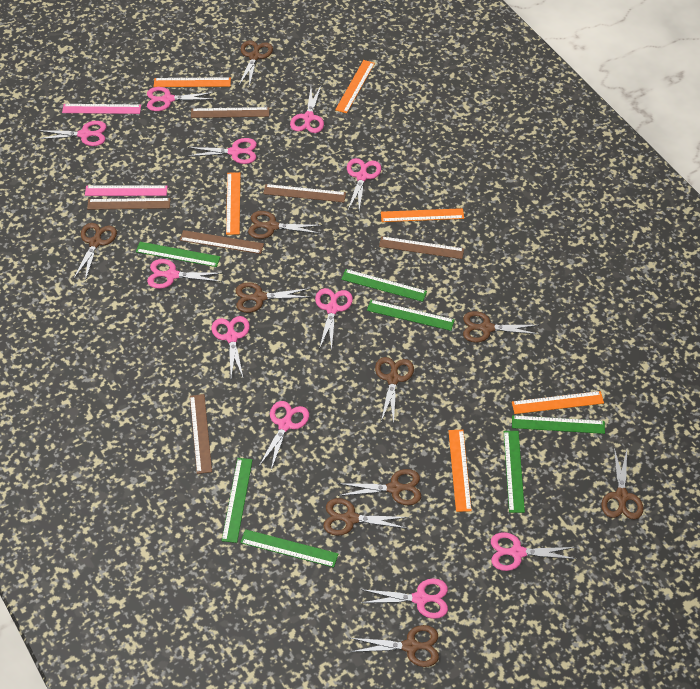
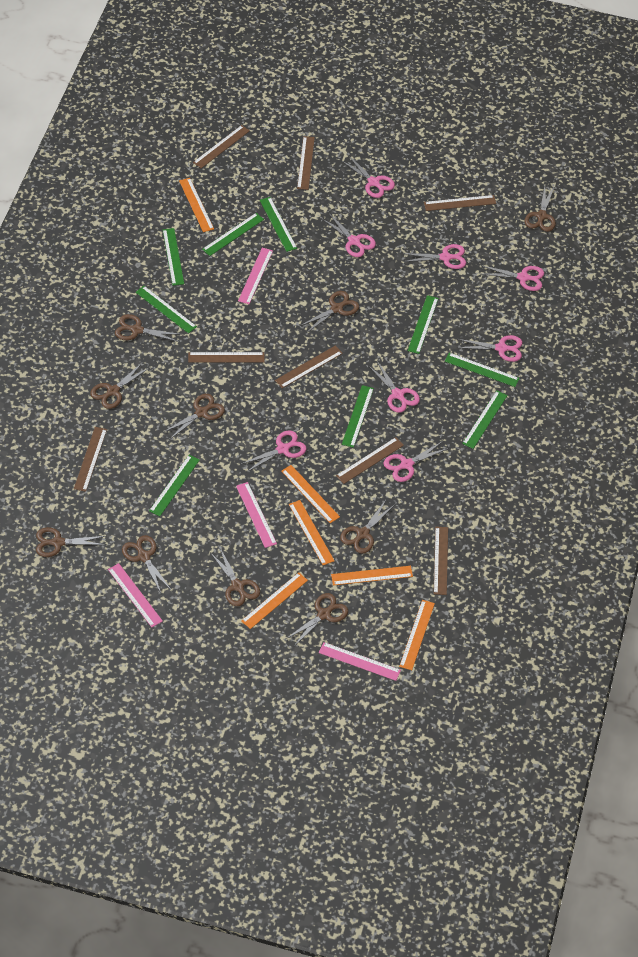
brown ruler: 6 -> 8
green ruler: 7 -> 9
pink ruler: 2 -> 4
pink scissors: 11 -> 8

